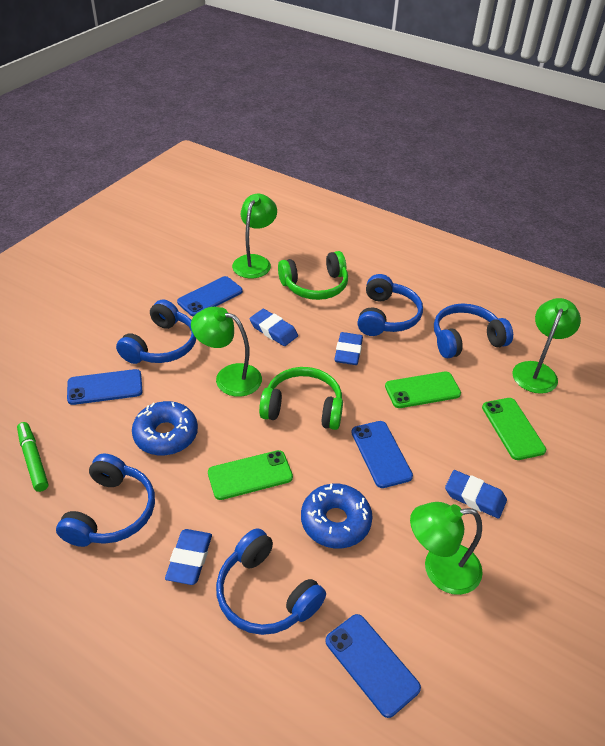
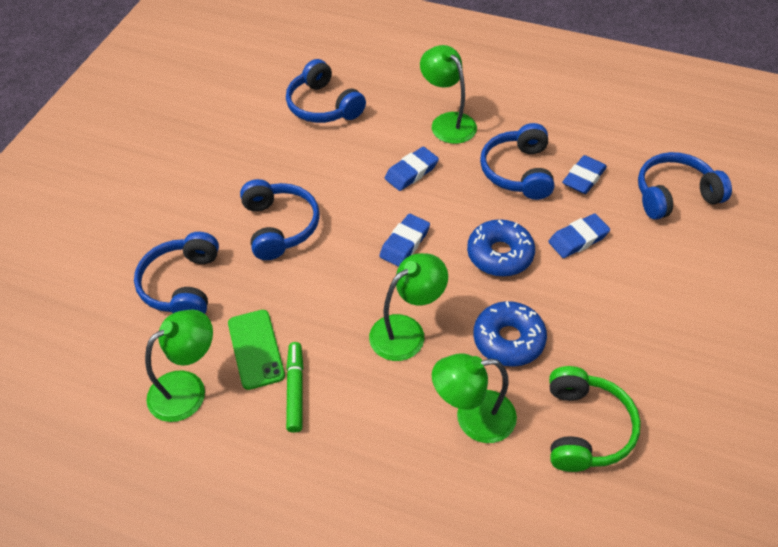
blue phone: 4 -> 0
green headphones: 2 -> 1
green phone: 3 -> 1

